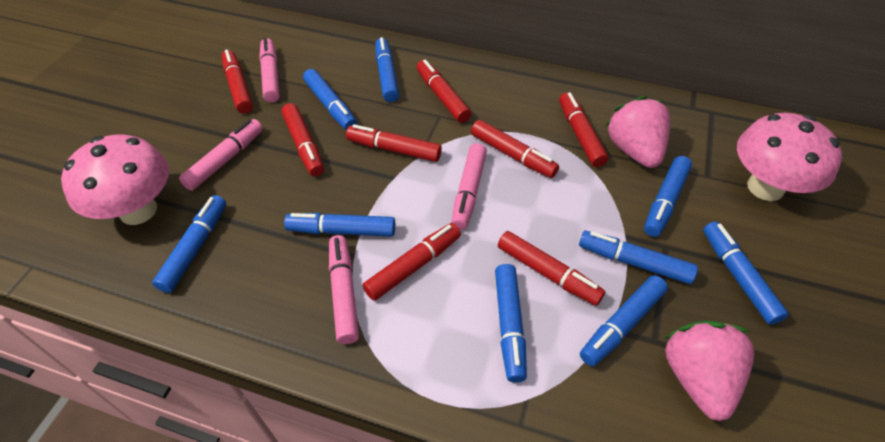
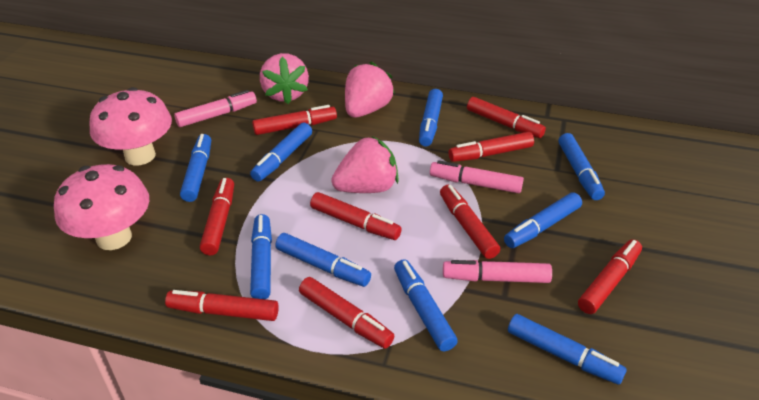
pink marker: 4 -> 3
pink strawberry: 2 -> 3
red marker: 8 -> 9

